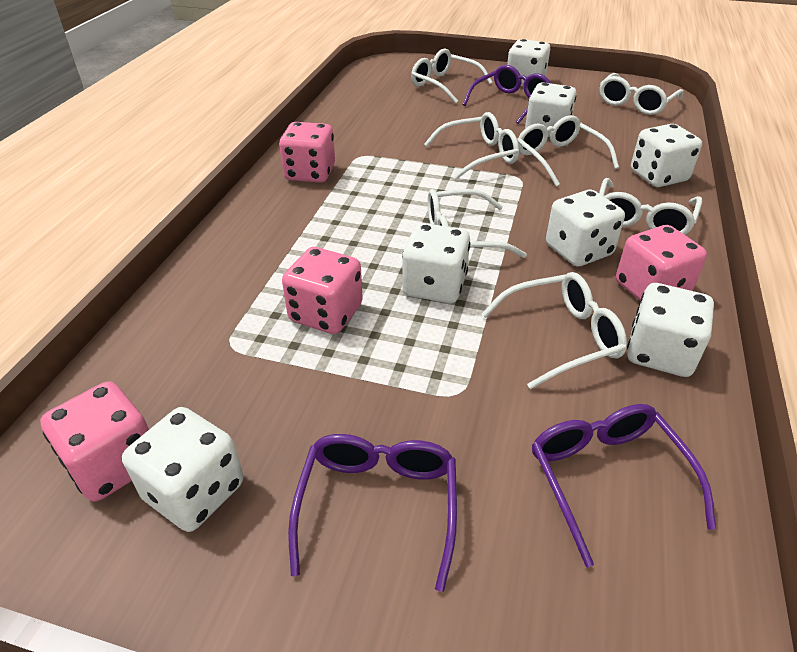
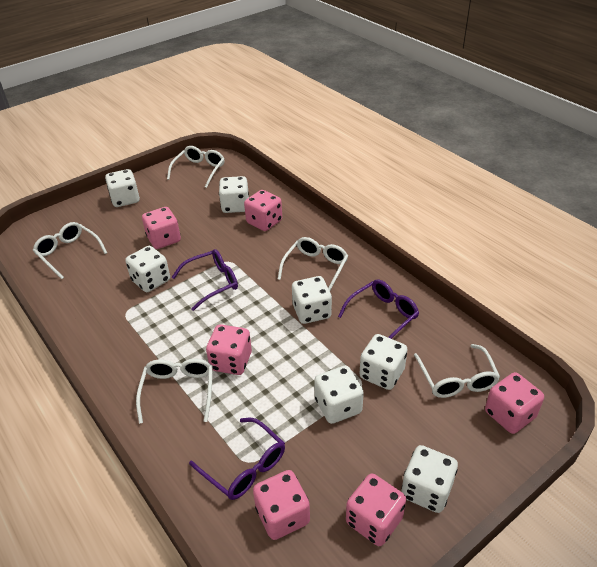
pink dice: 4 -> 6
white glasses: 7 -> 5

